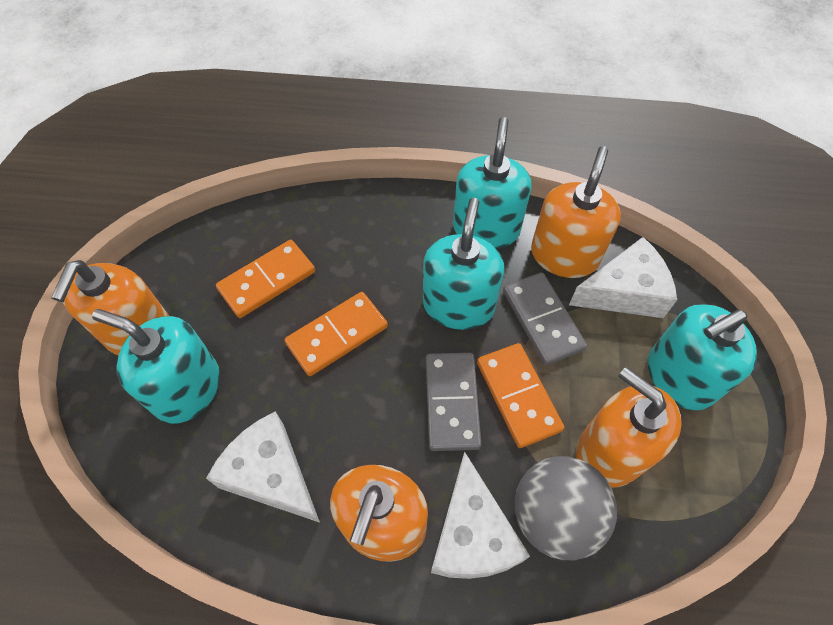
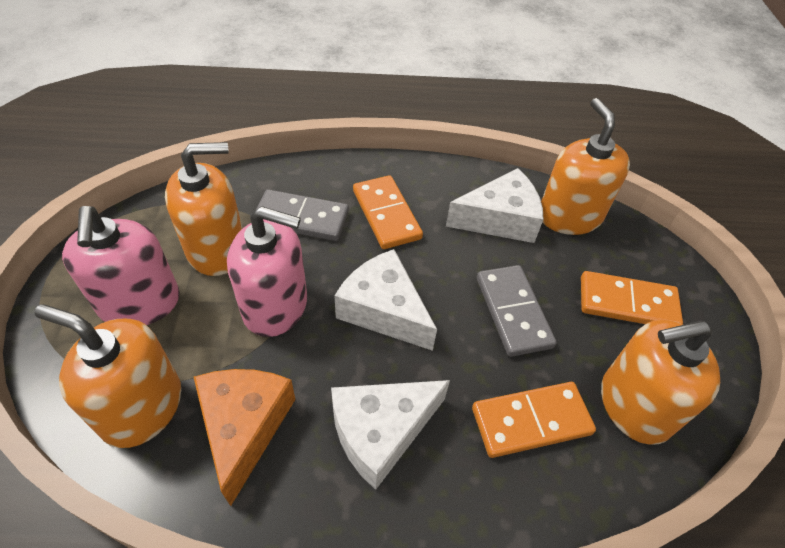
grey ball: 1 -> 0
orange cheese: 0 -> 1
pink soap dispenser: 0 -> 2
turquoise soap dispenser: 4 -> 0

